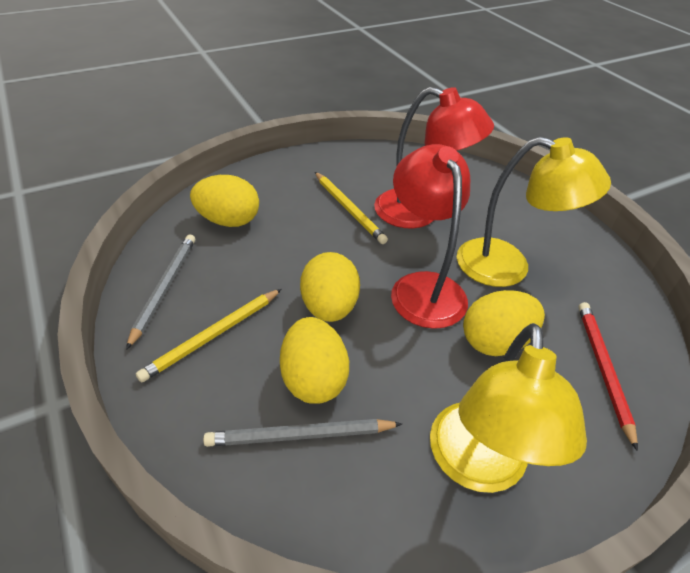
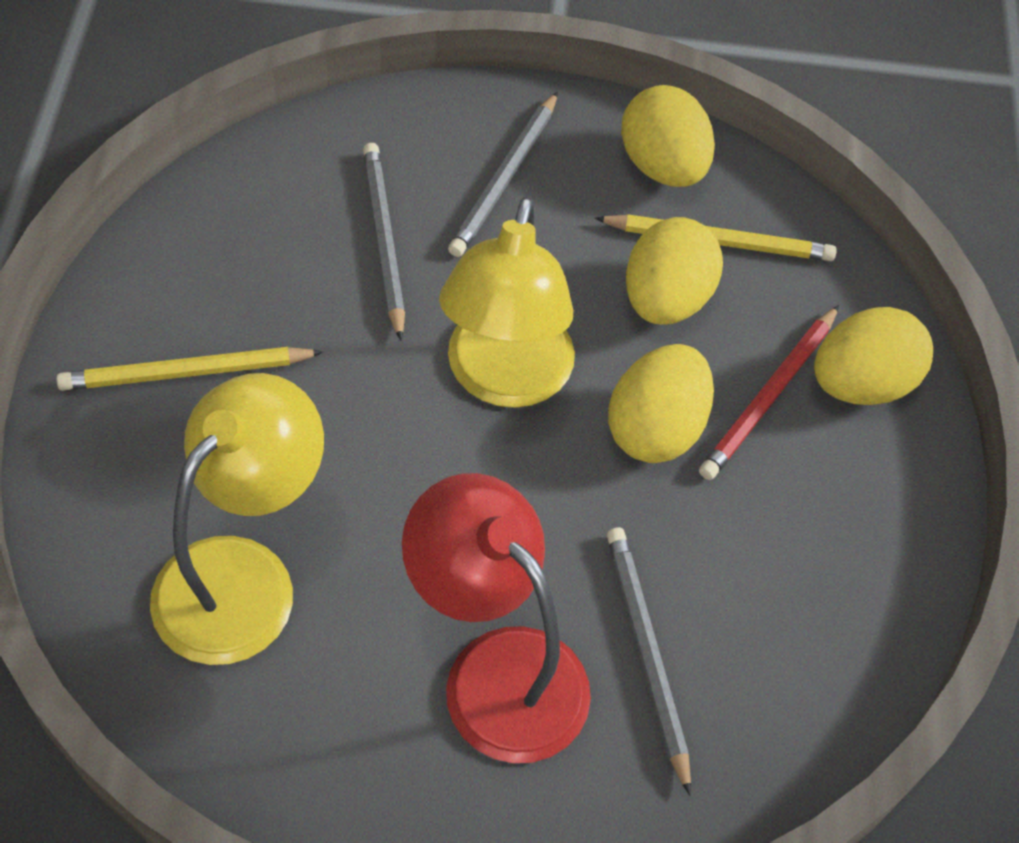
grey pencil: 2 -> 3
red lamp: 2 -> 1

